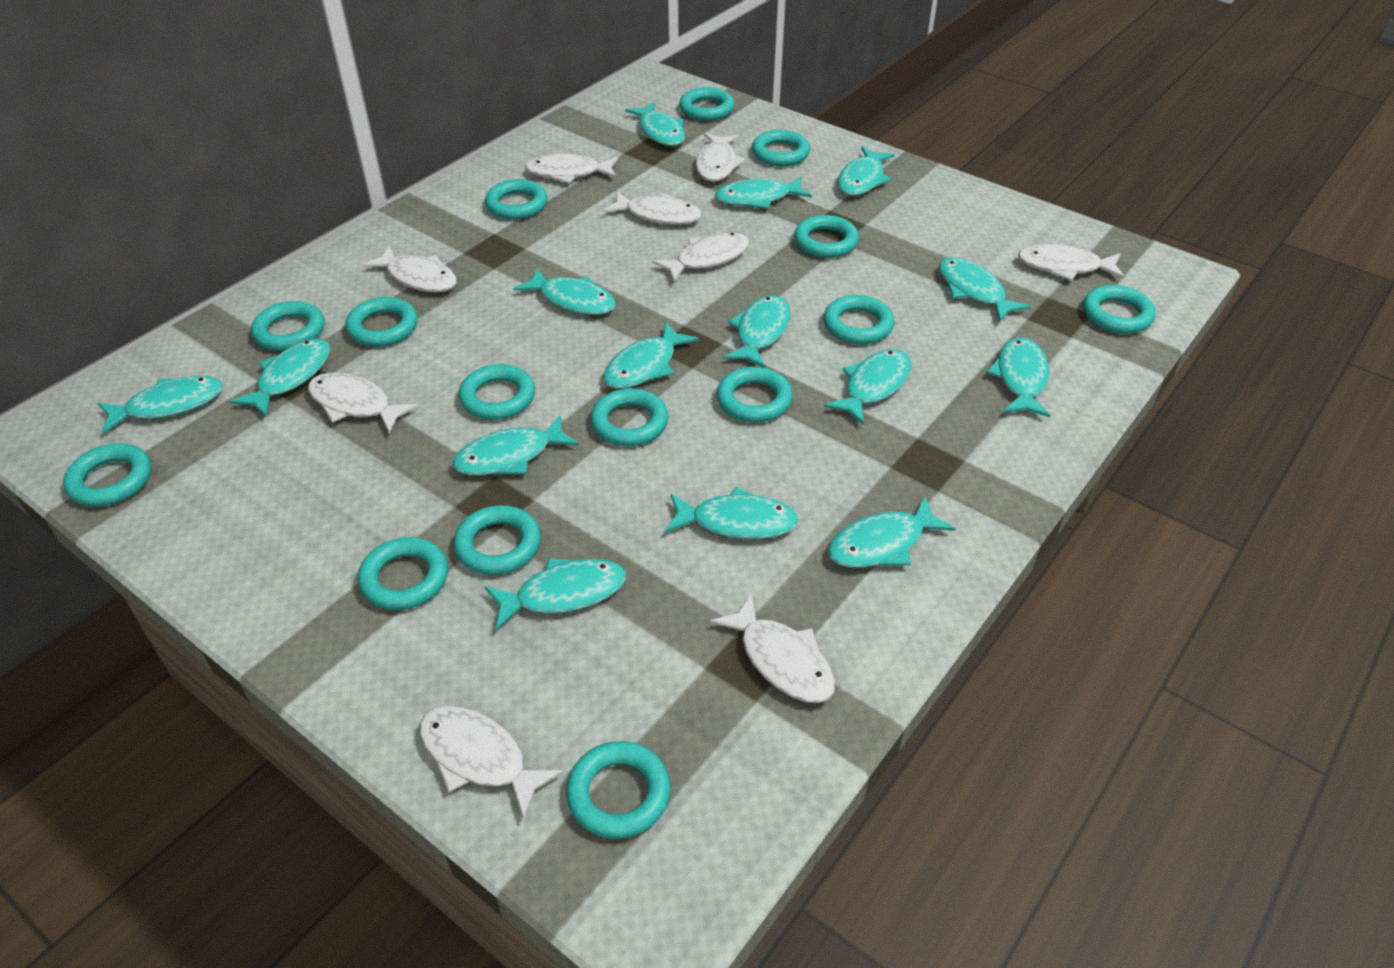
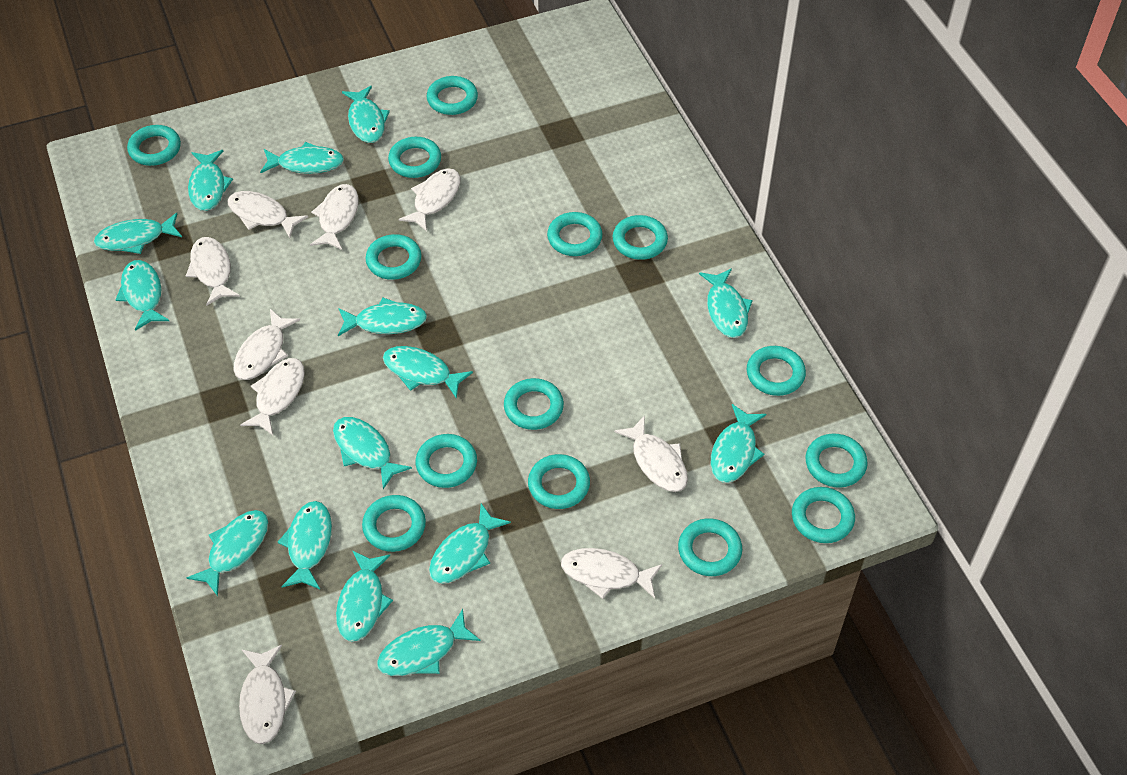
turquoise ring: 15 -> 14

